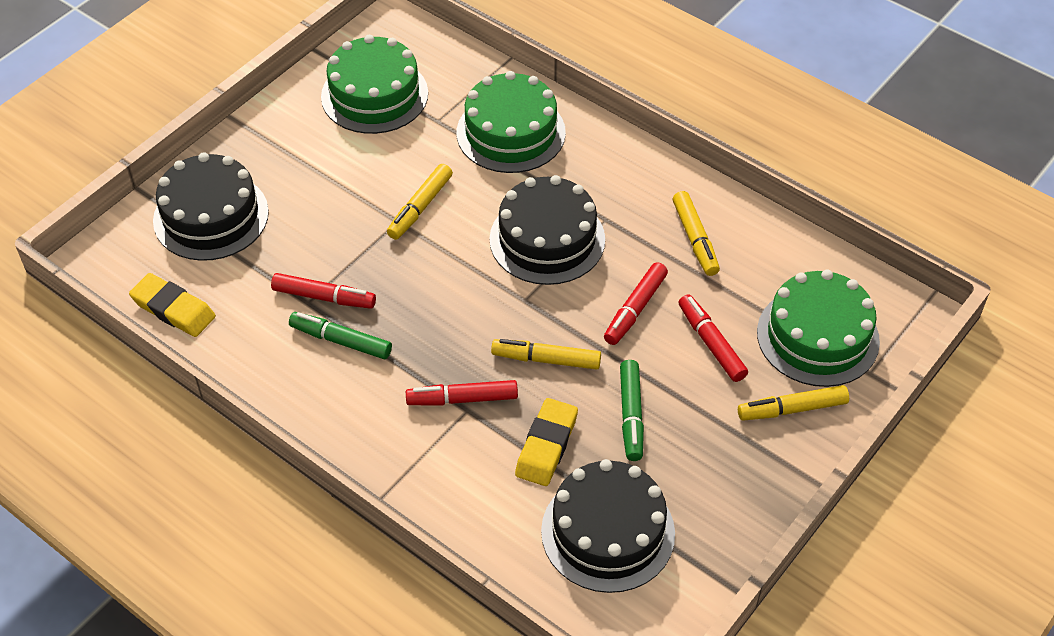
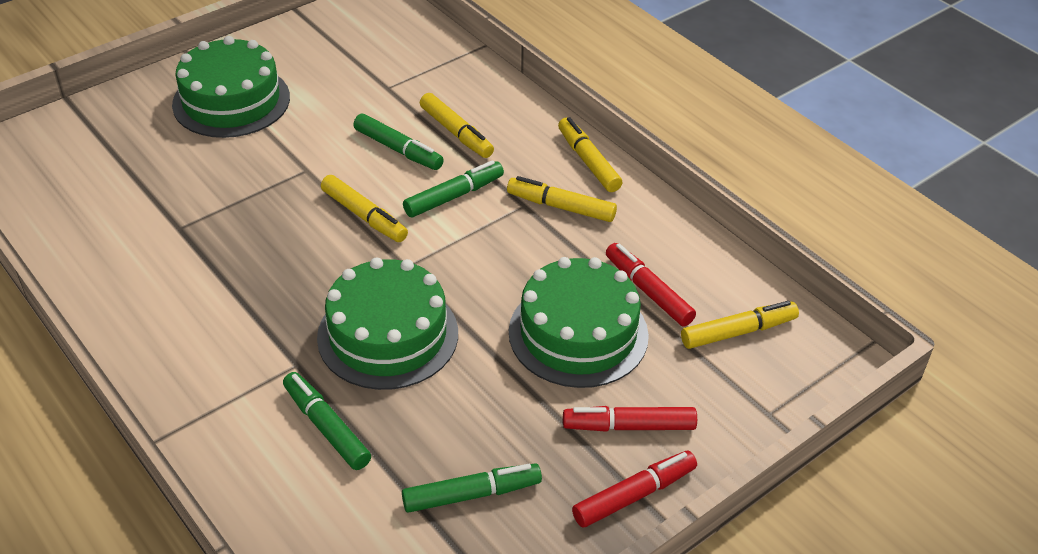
black cake: 3 -> 0
green marker: 2 -> 4
red marker: 4 -> 3
yellow eraser: 2 -> 0
yellow marker: 4 -> 5

